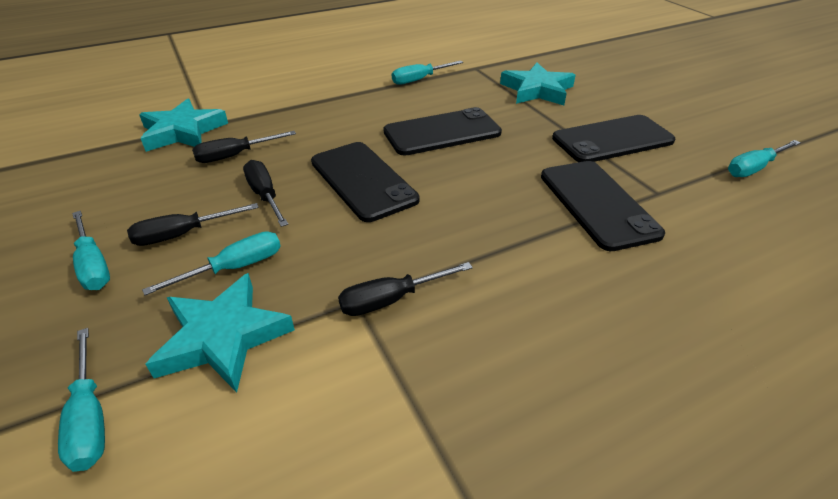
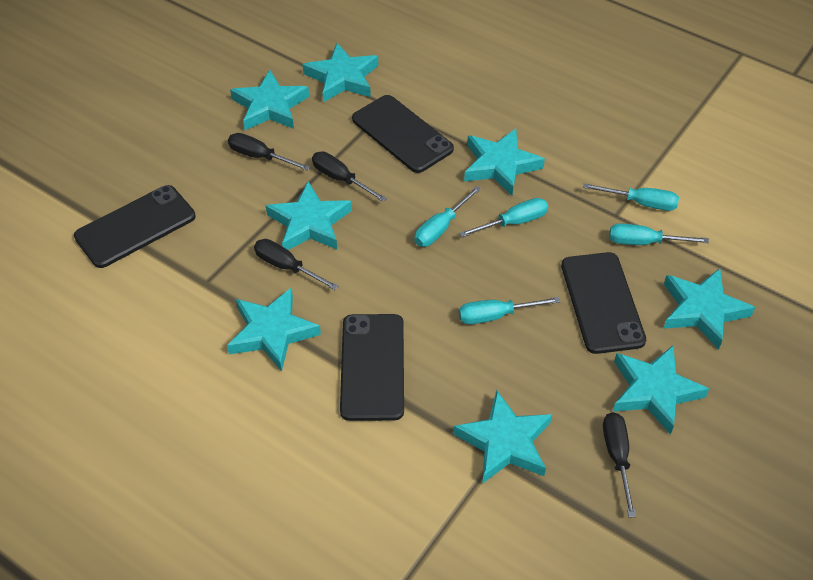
turquoise star: 3 -> 8

